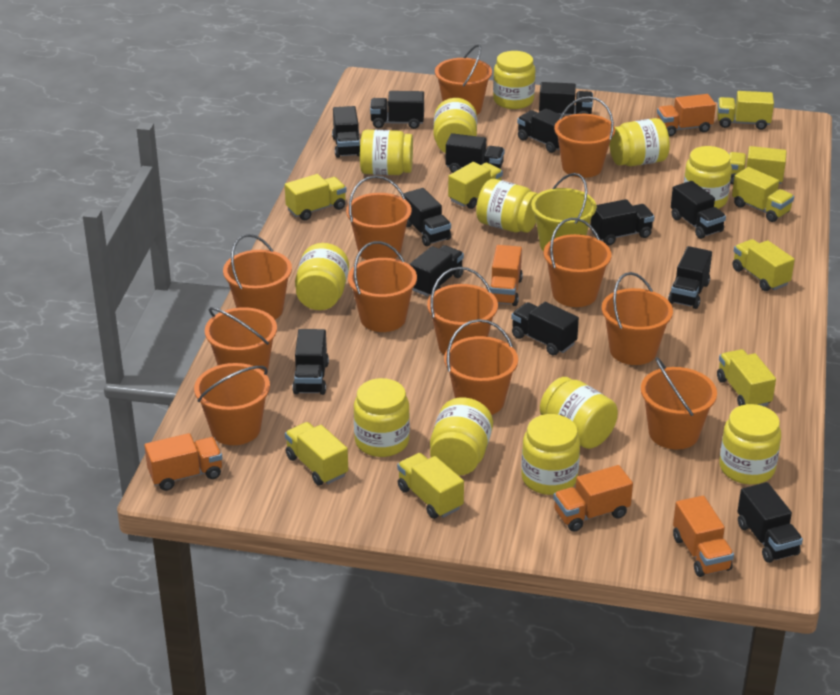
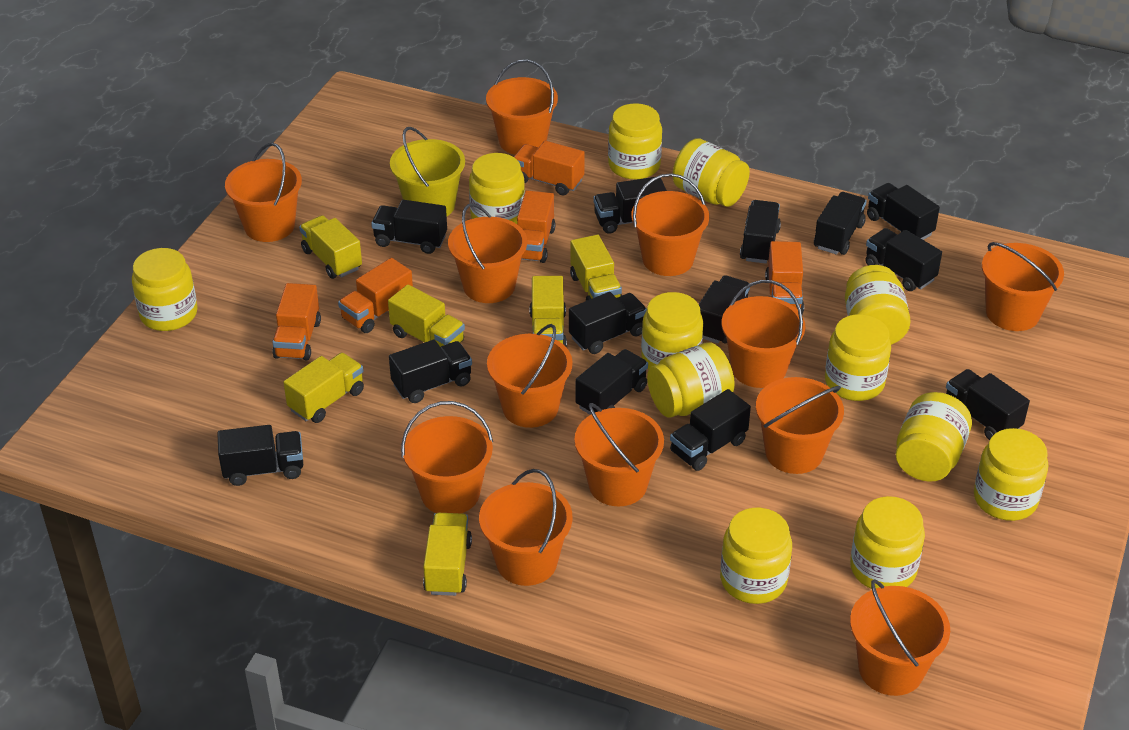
yellow truck: 9 -> 6

